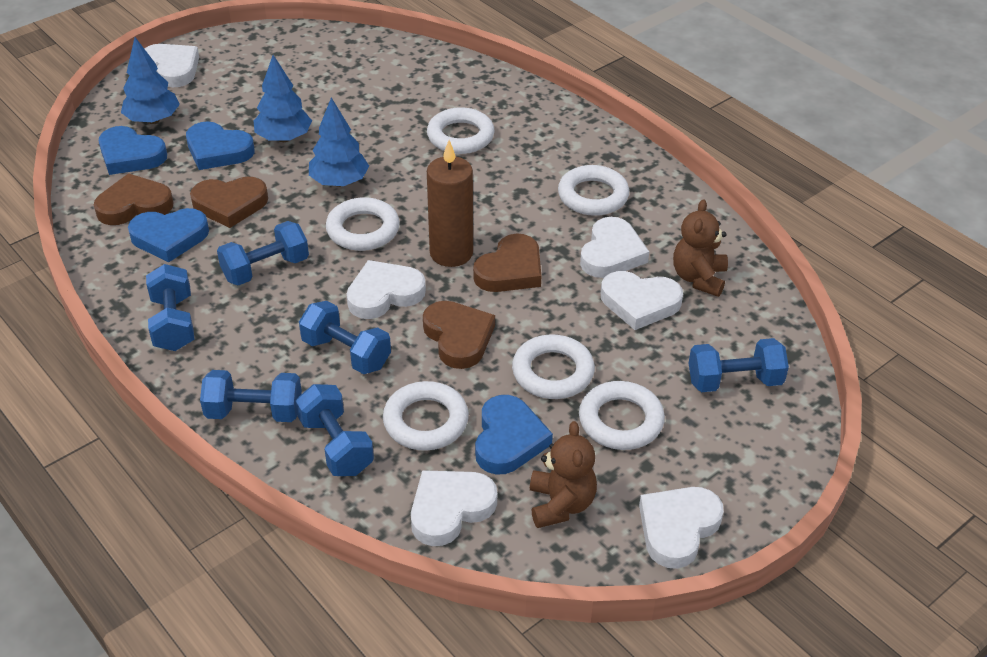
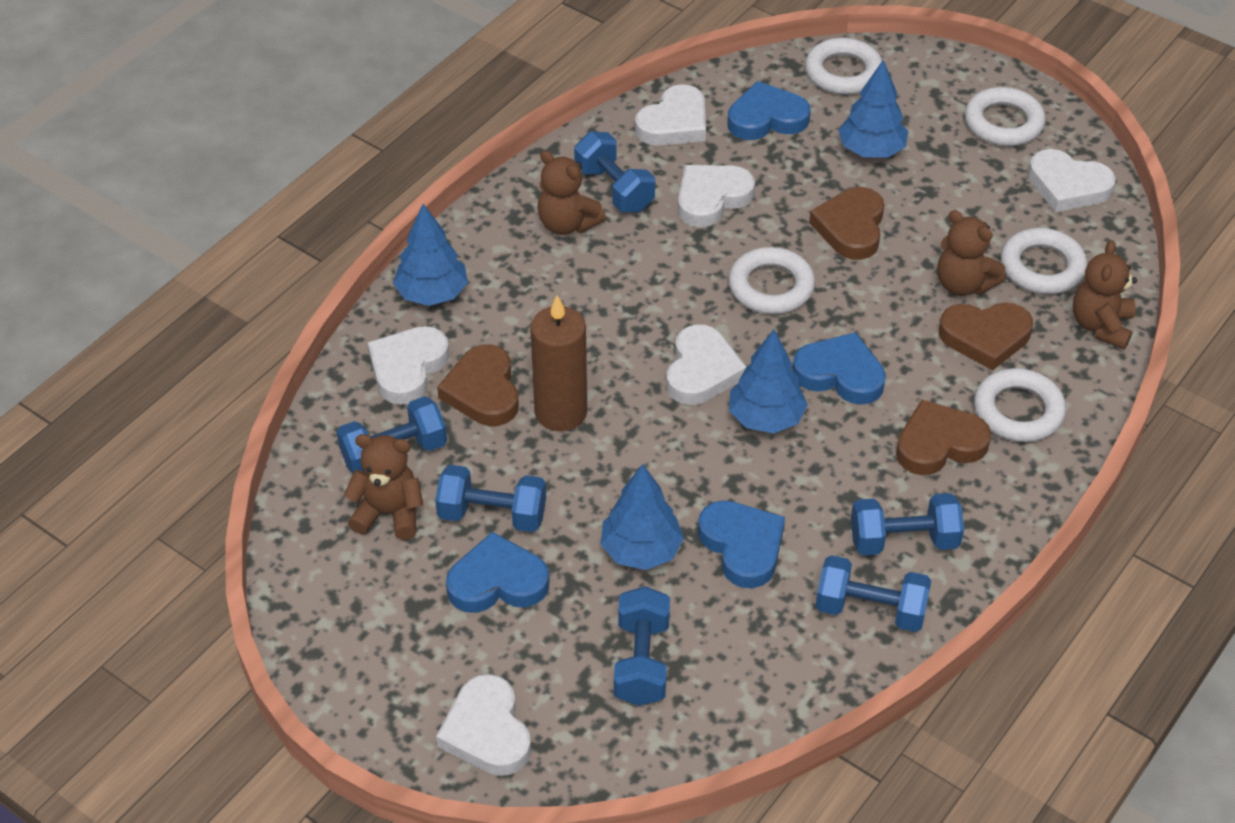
blue tree: 3 -> 4
brown teddy bear: 2 -> 4
white ring: 6 -> 5

